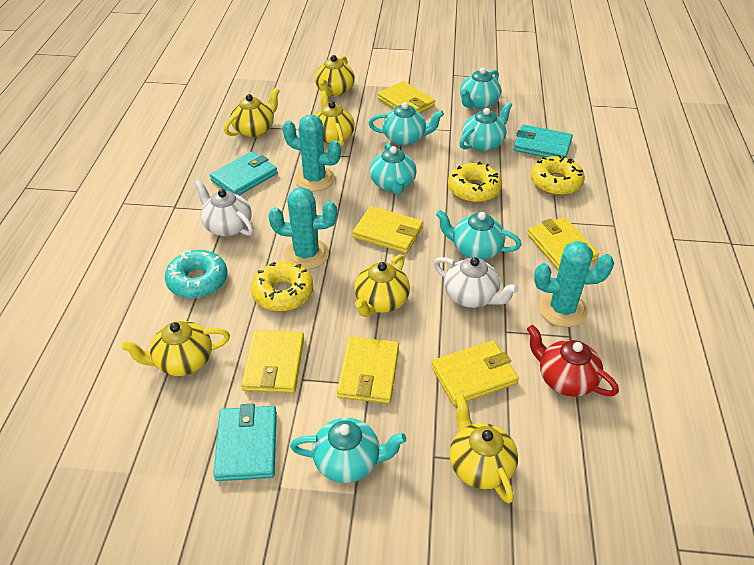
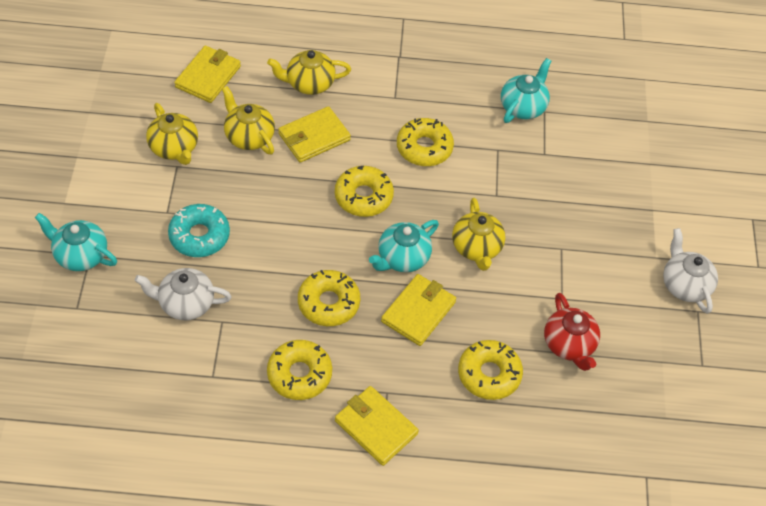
turquoise cactus: 3 -> 0
turquoise teapot: 6 -> 3
turquoise wallet: 3 -> 0
yellow donut: 3 -> 5
yellow teapot: 6 -> 4
yellow wallet: 6 -> 4

